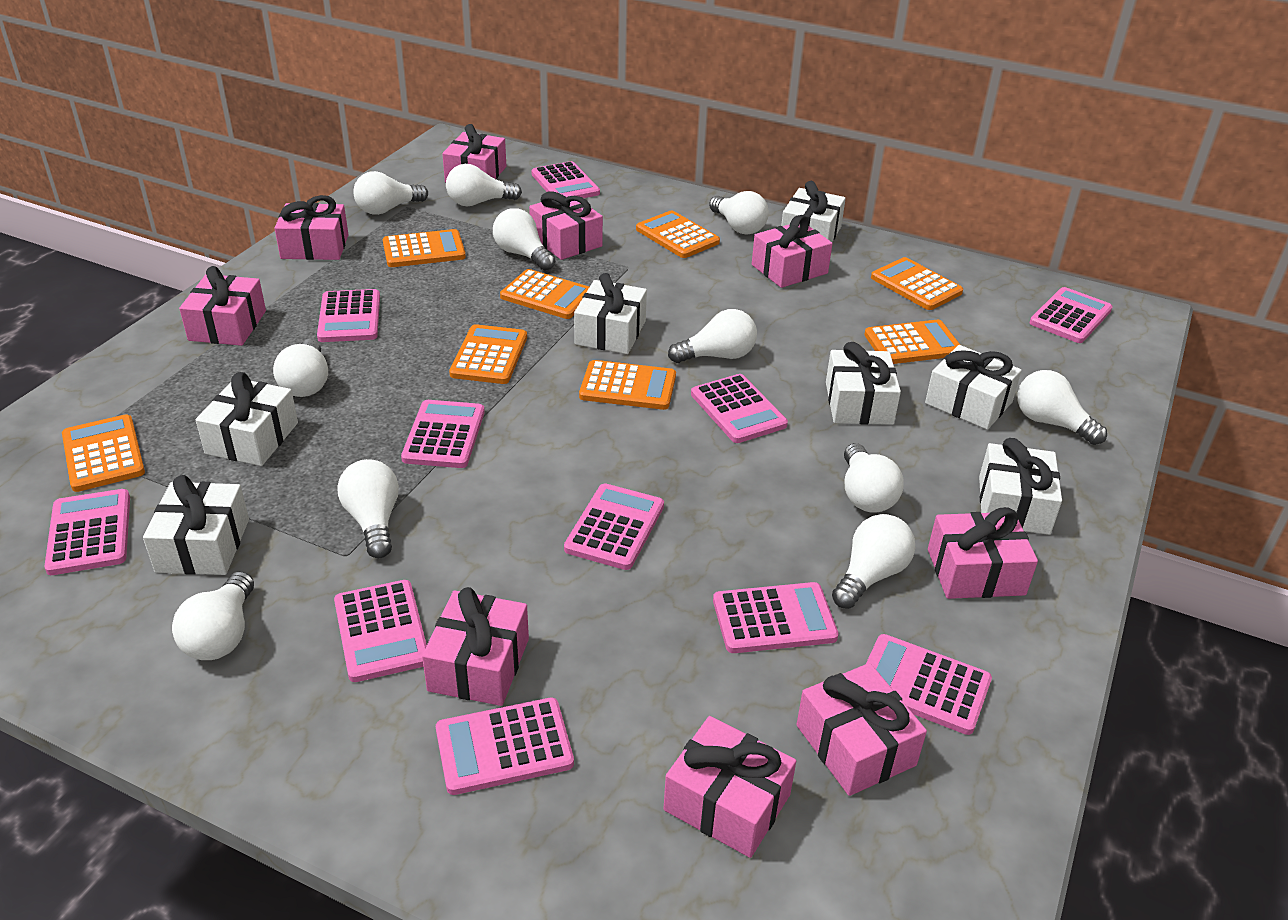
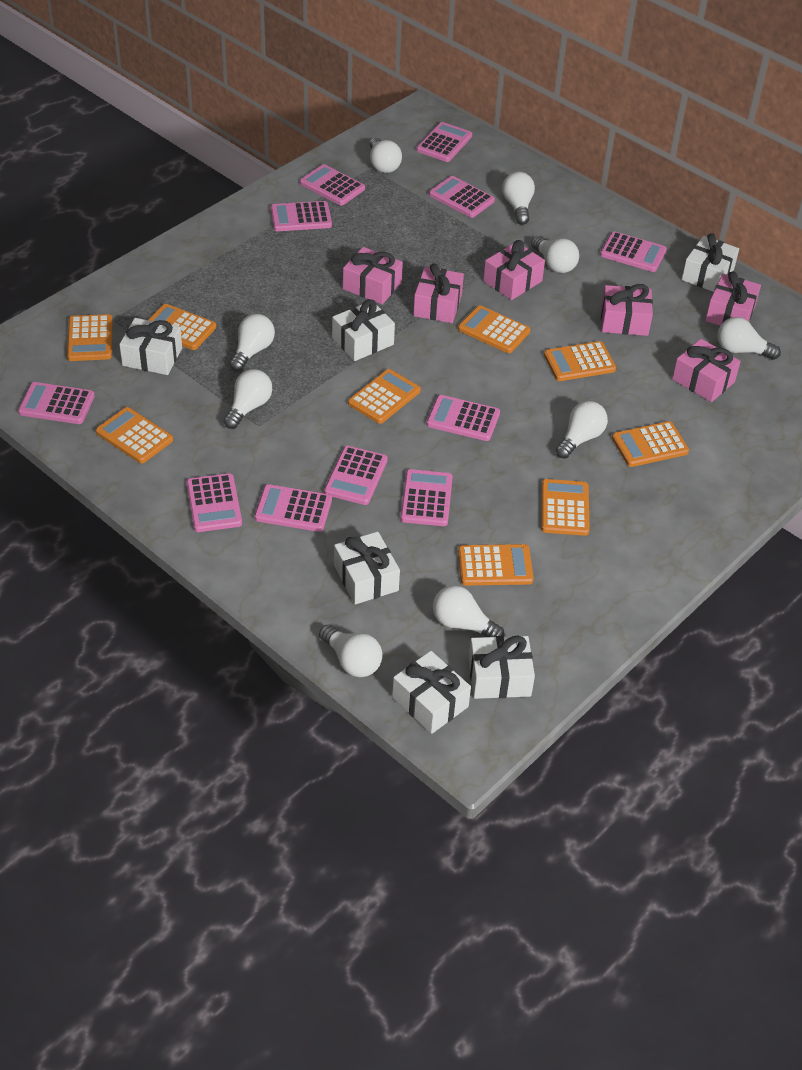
orange calculator: 8 -> 9
pink gift: 9 -> 6
white gift: 7 -> 6
white light bulb: 11 -> 9

